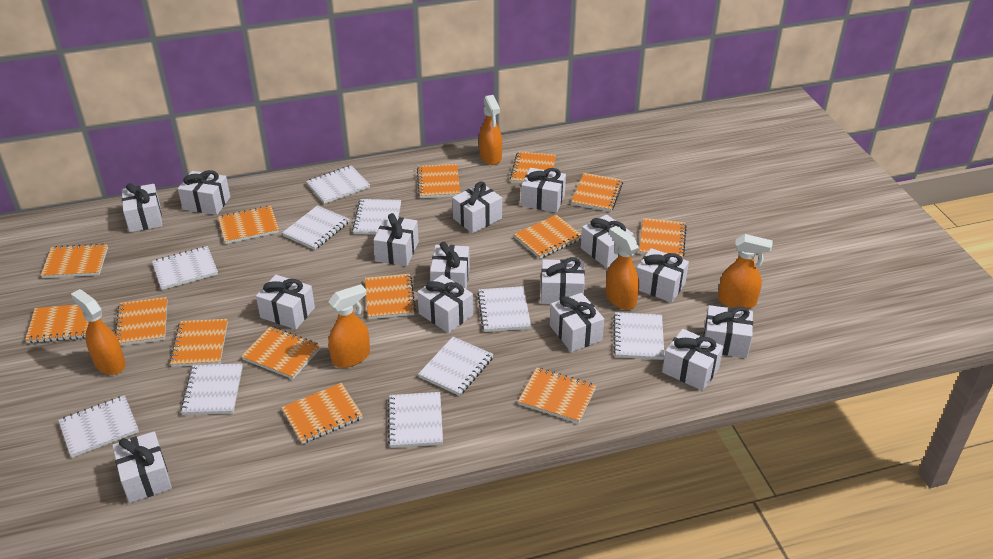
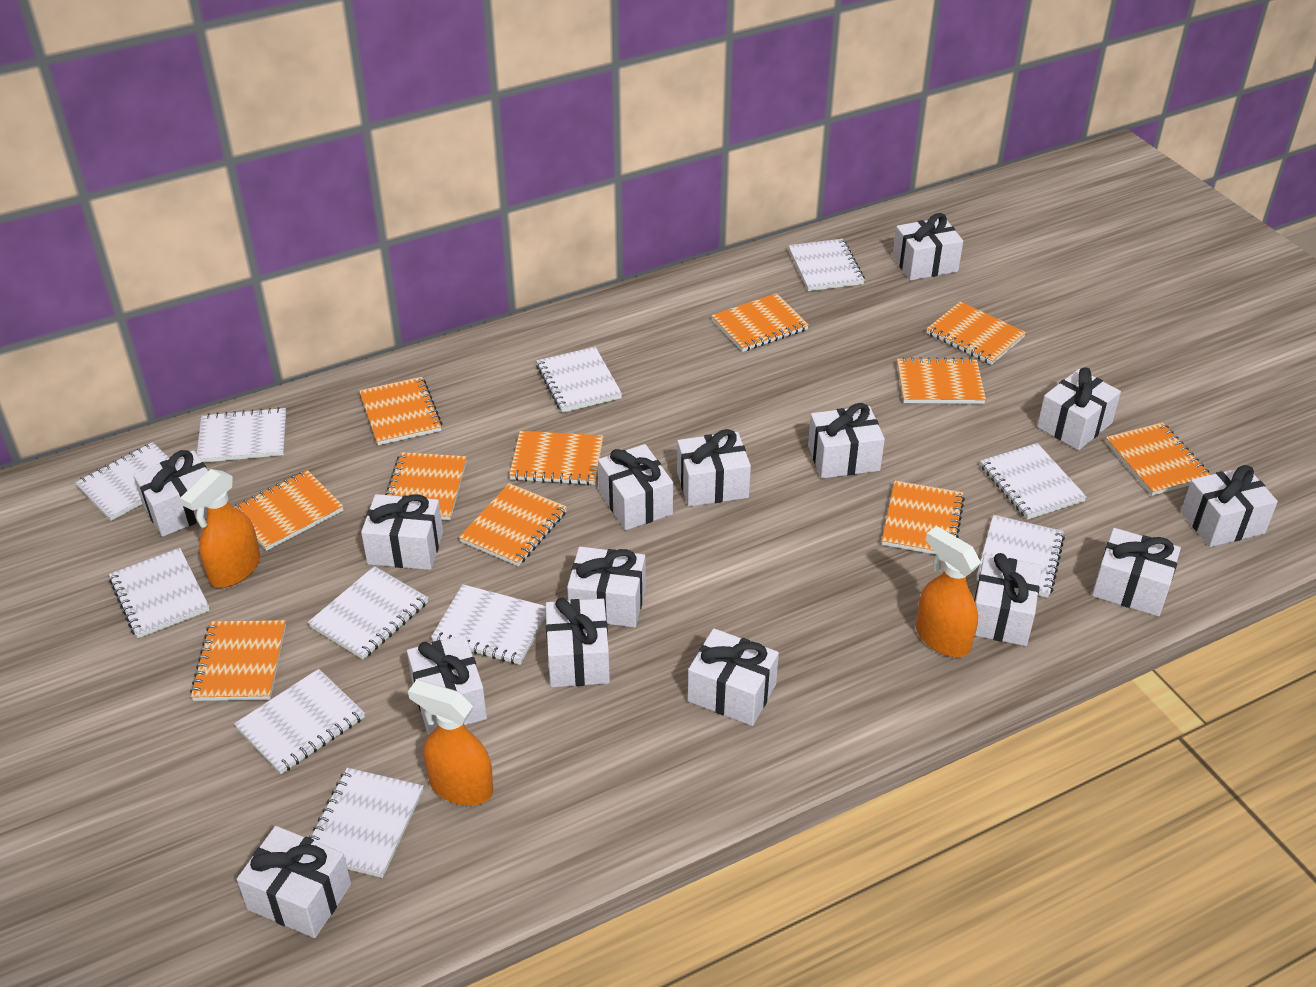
orange notebook: 14 -> 11
orange spray bottle: 5 -> 3
white notebook: 10 -> 11

